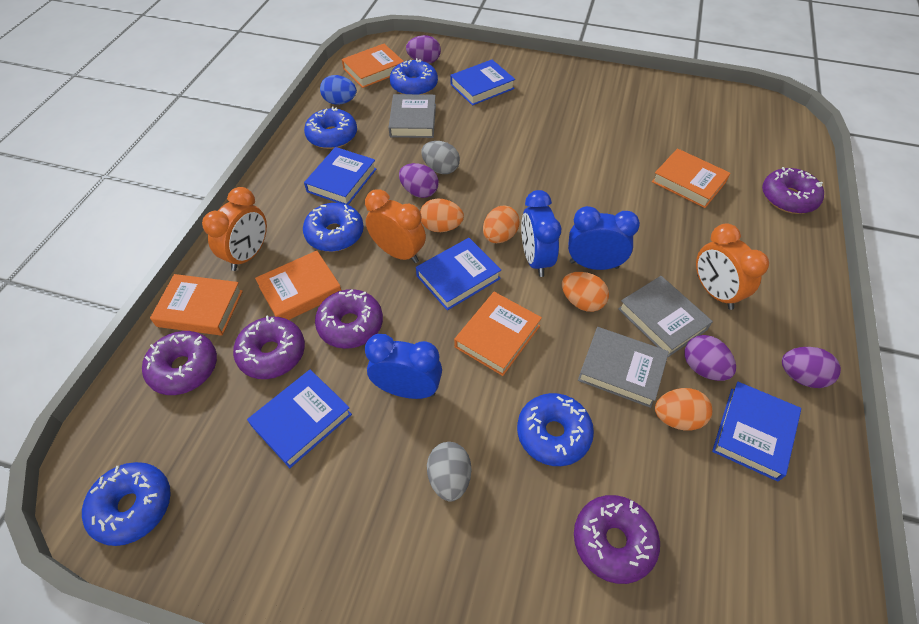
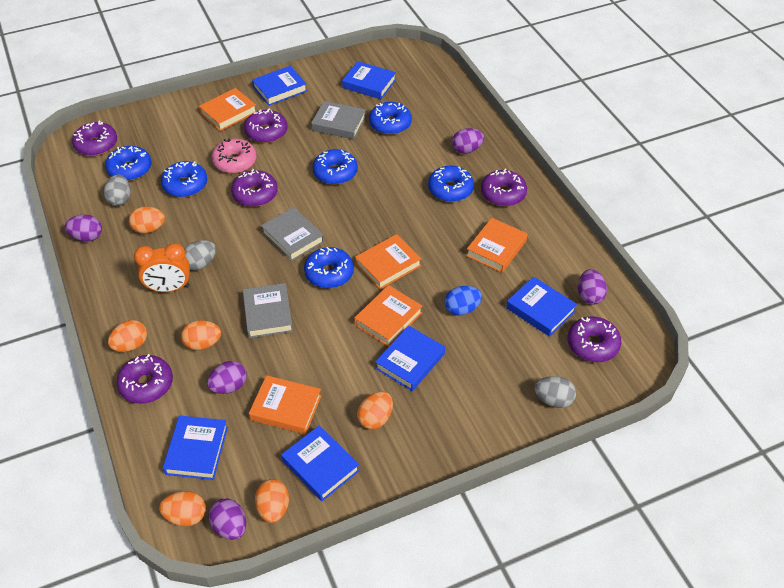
blue book: 5 -> 6
blue clock: 3 -> 0
blue donut: 5 -> 6
grey egg: 2 -> 3
orange clock: 3 -> 1
orange egg: 4 -> 6
pink donut: 0 -> 1
purple donut: 5 -> 6
purple egg: 4 -> 5

